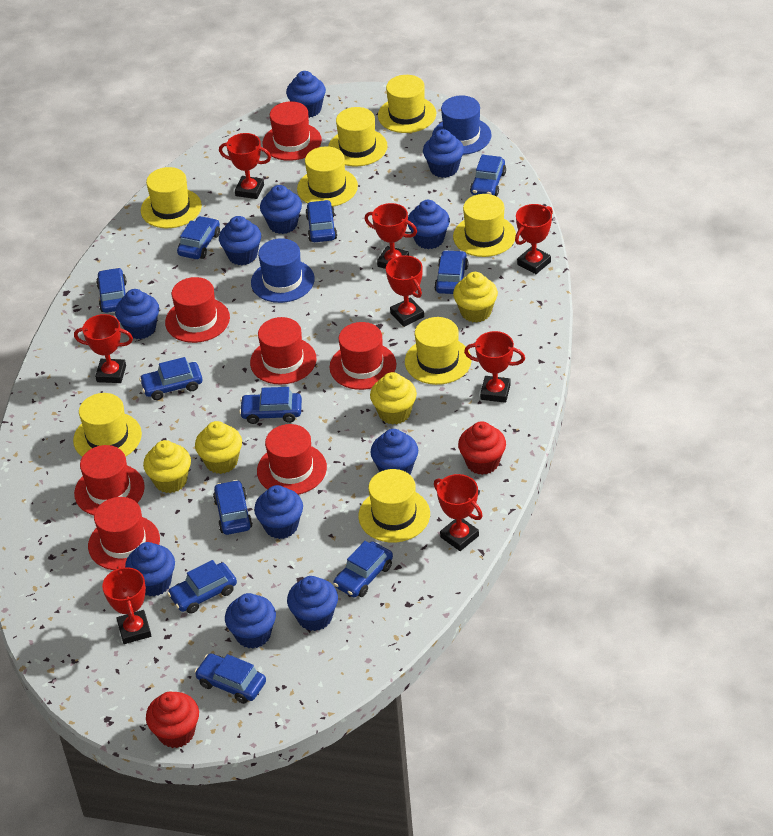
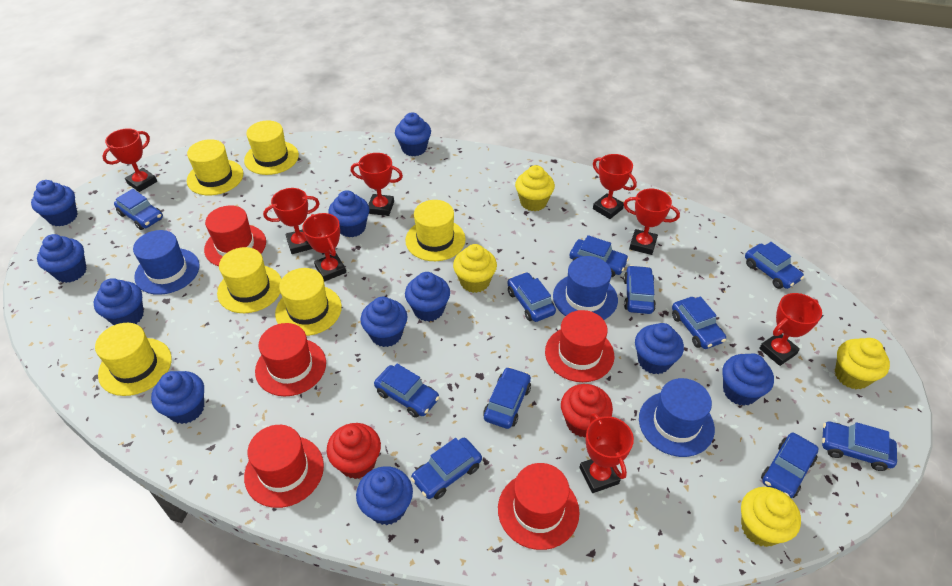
blue hat: 2 -> 3
red hat: 7 -> 5
yellow hat: 8 -> 6

